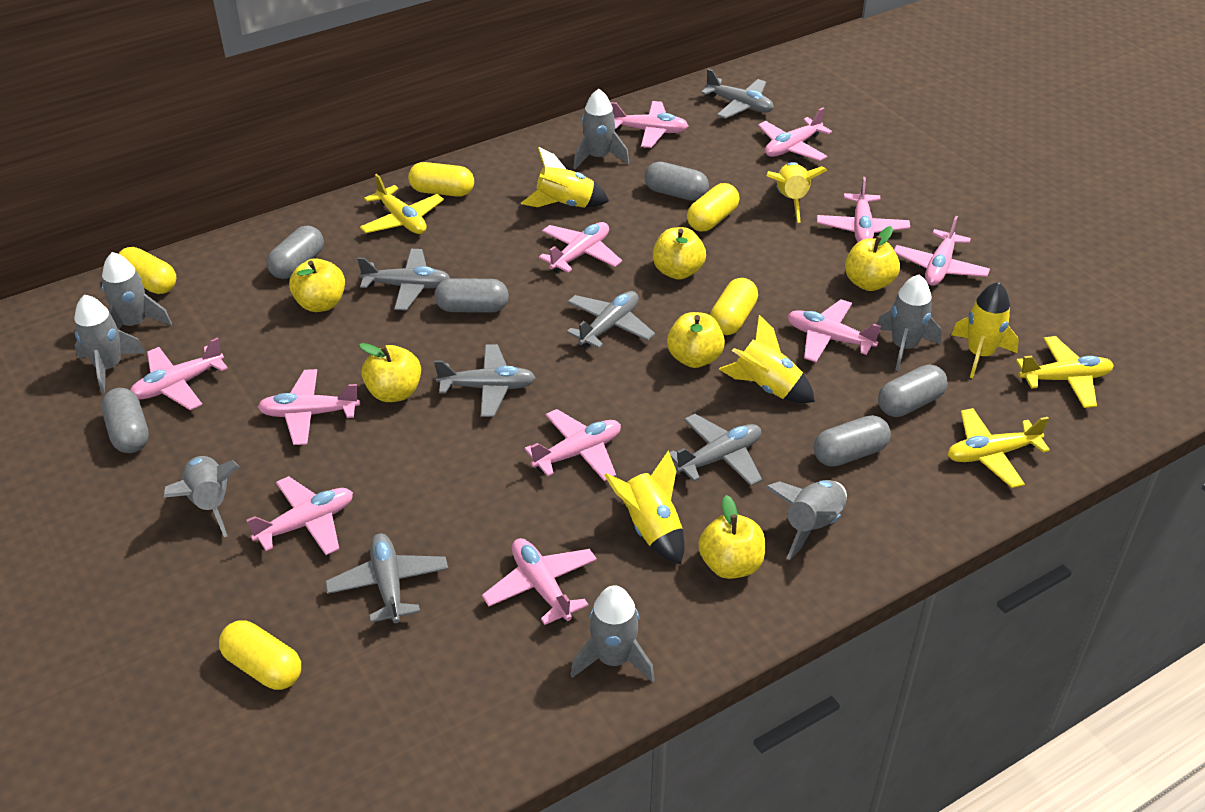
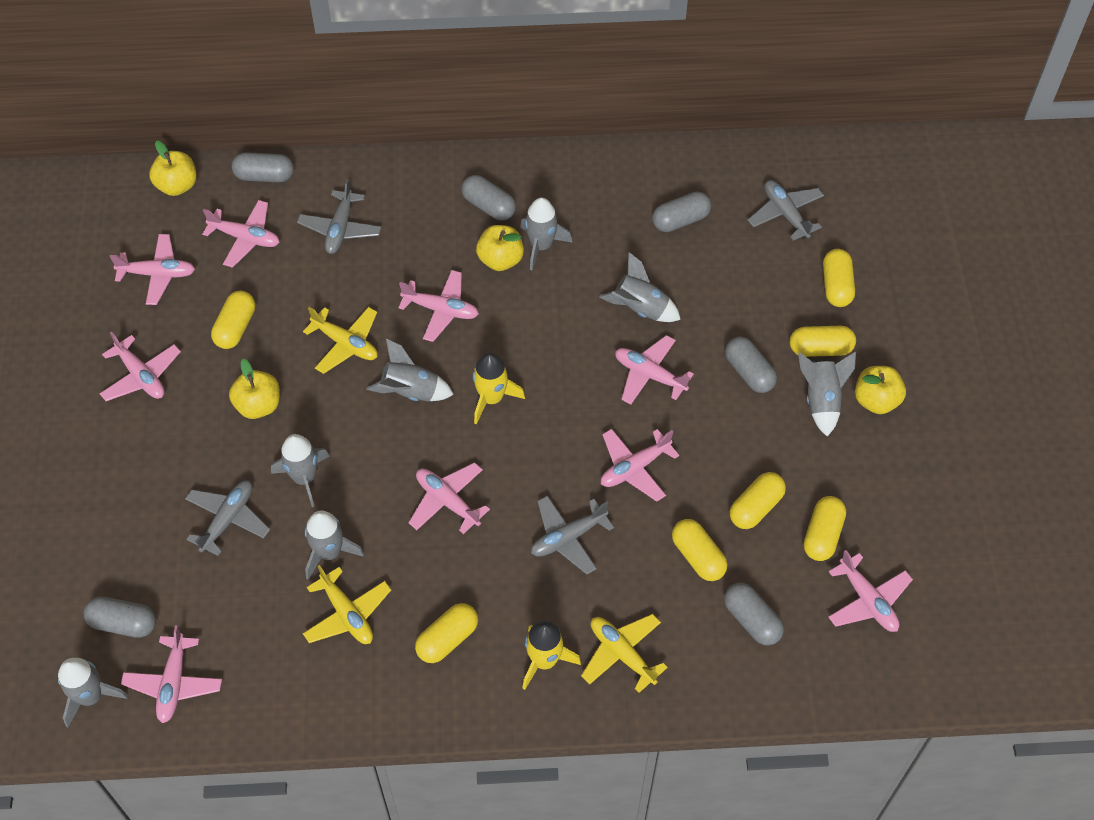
grey plane: 6 -> 4
pink plane: 11 -> 9
yellow apple: 6 -> 4
yellow capsule: 5 -> 7
yellow rocket: 5 -> 2

